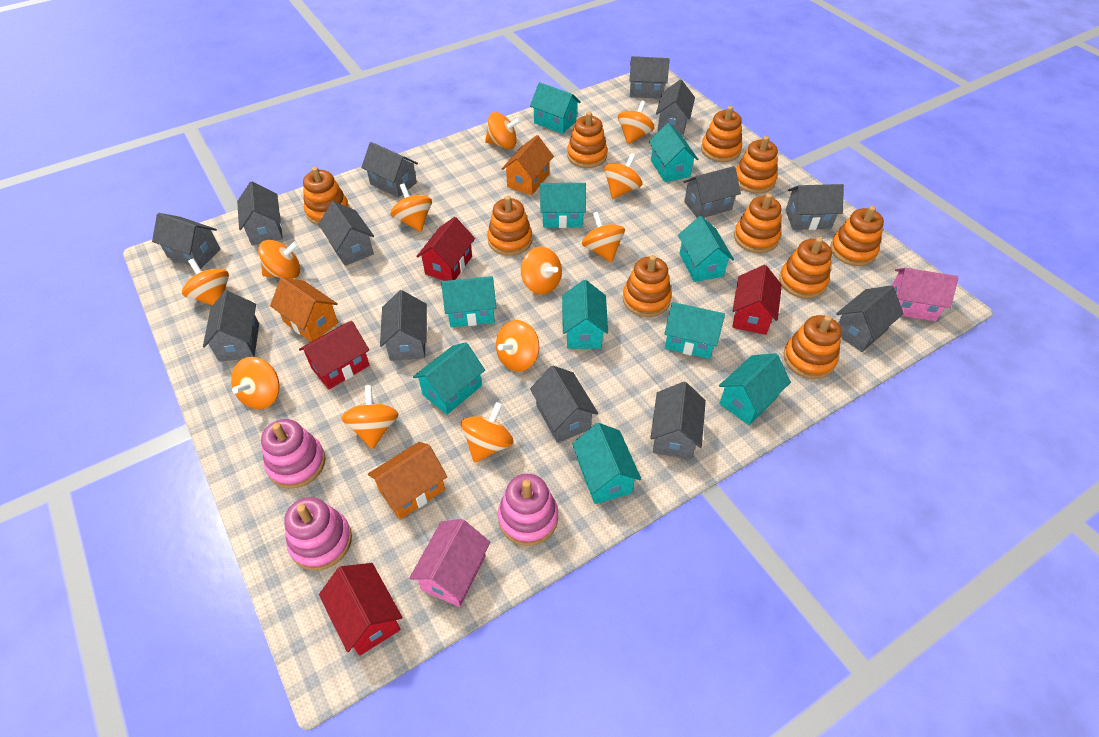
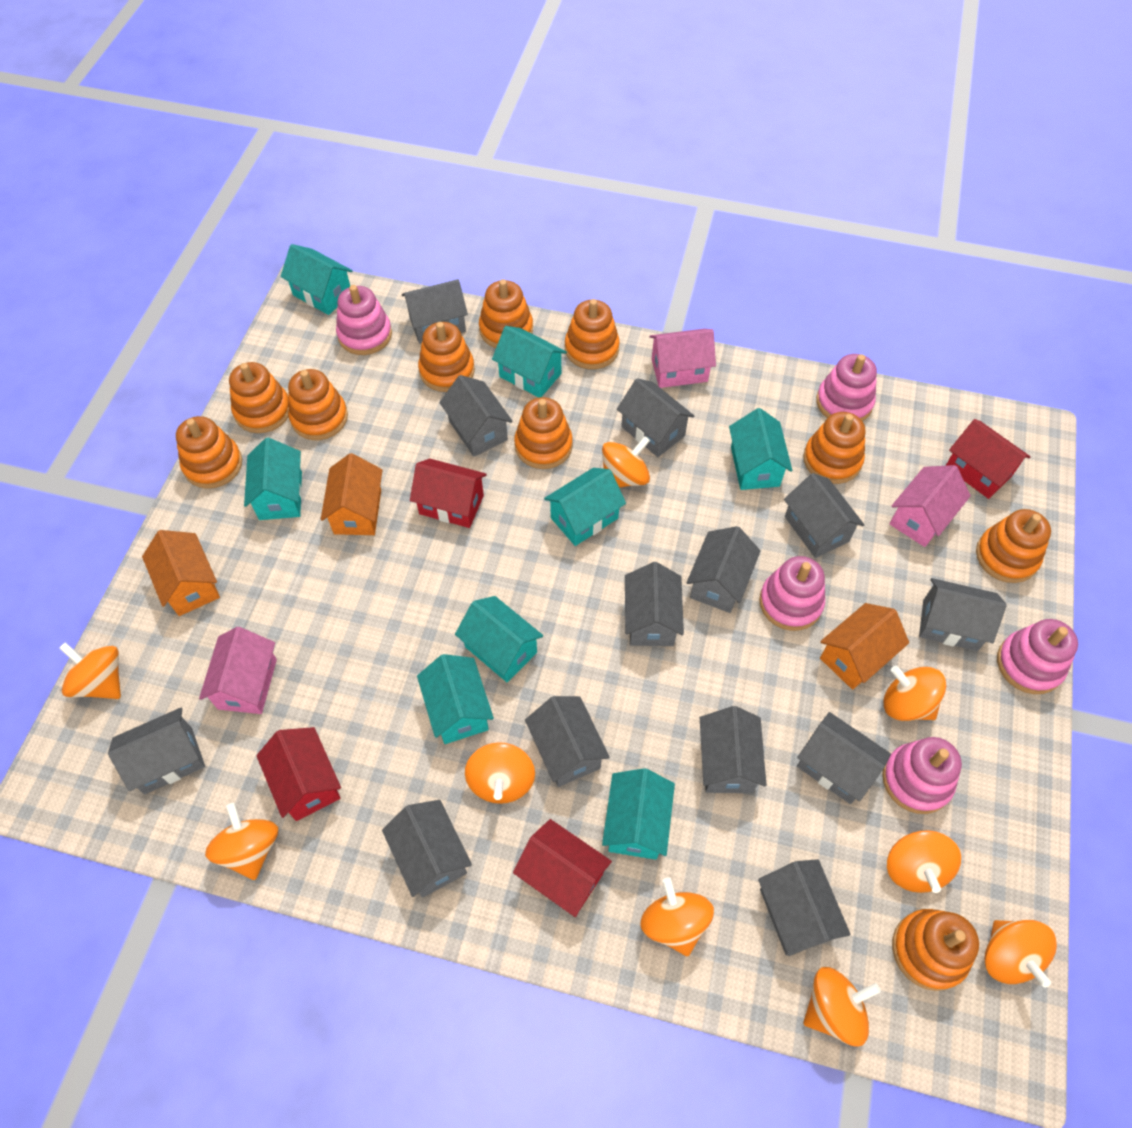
orange spinning top: 12 -> 9
pink house: 2 -> 3
pink stacking toy: 3 -> 5
turquoise house: 10 -> 8

